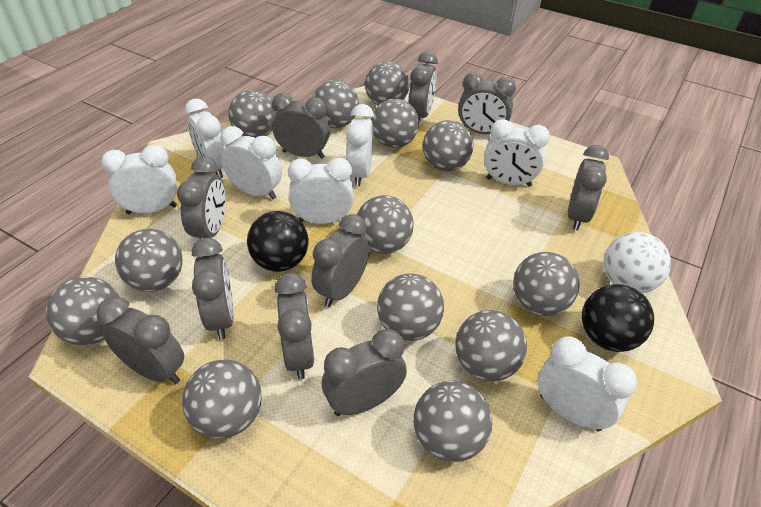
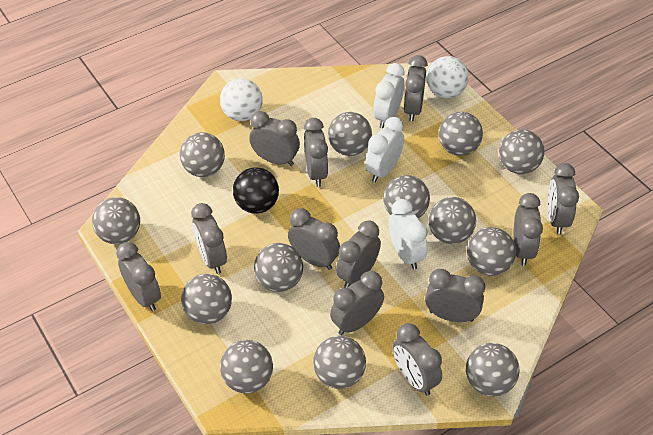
black ball: 2 -> 1
grey clock: 10 -> 12
white ball: 1 -> 2
white clock: 7 -> 3

